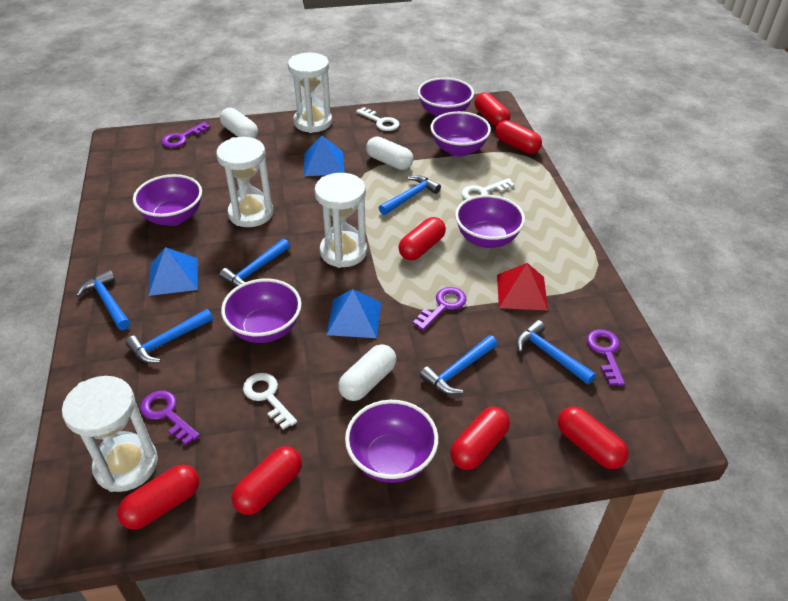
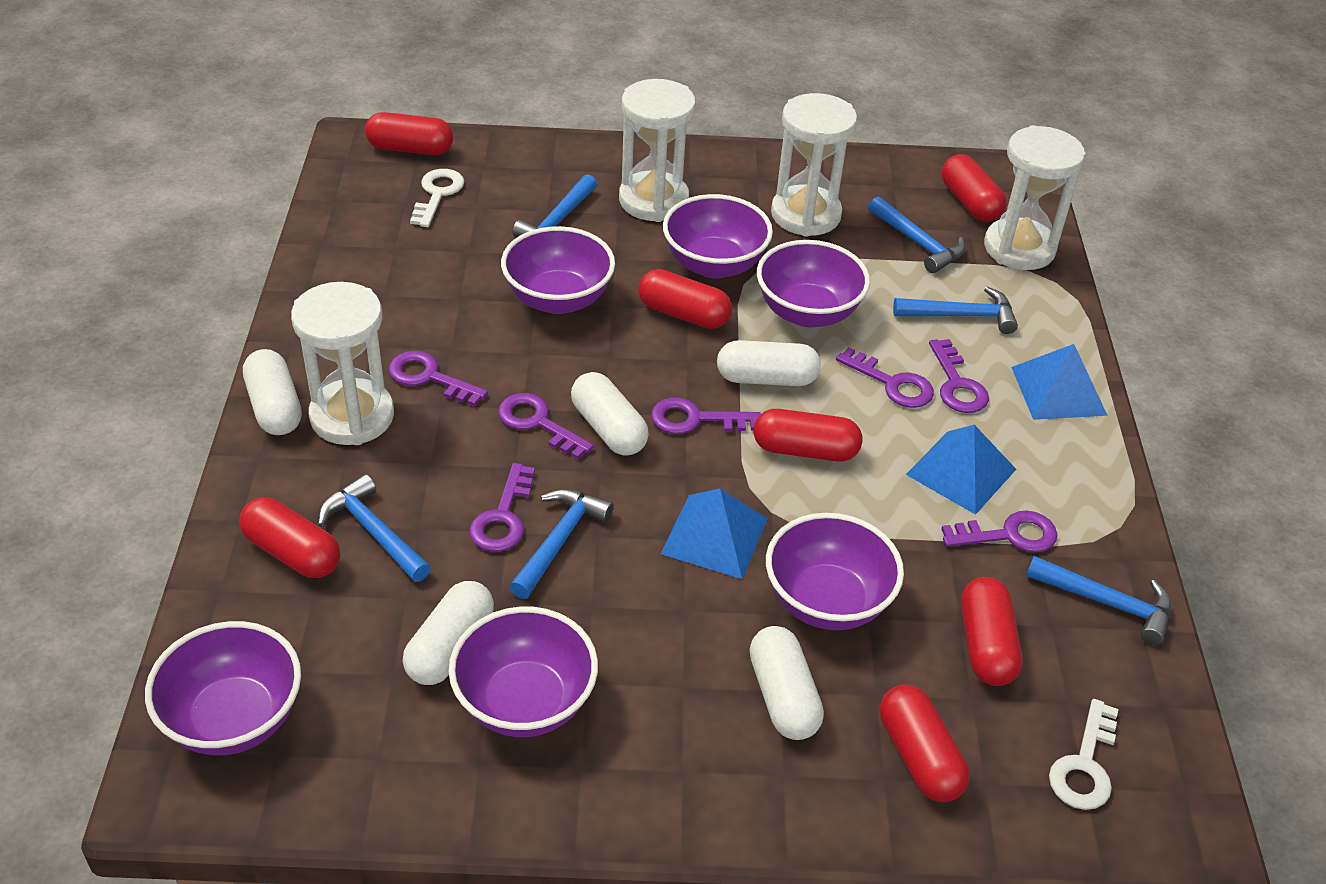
purple key: 4 -> 7
red pyramid: 1 -> 0
white capsule: 3 -> 5
white key: 3 -> 2

